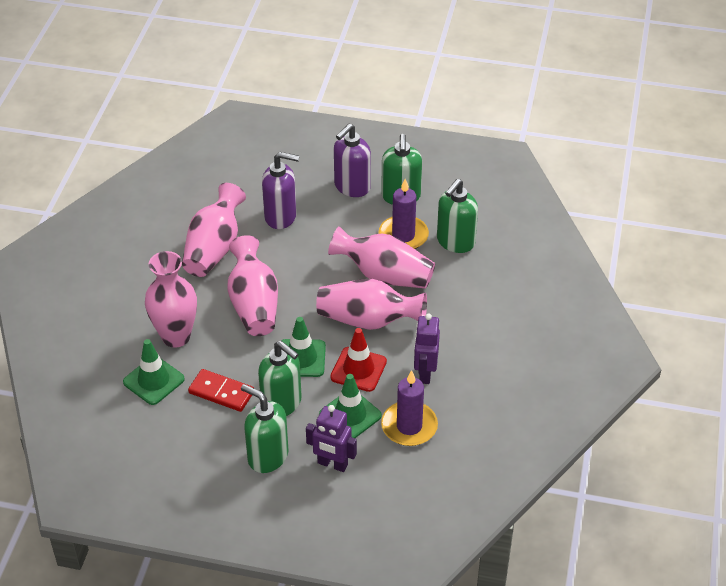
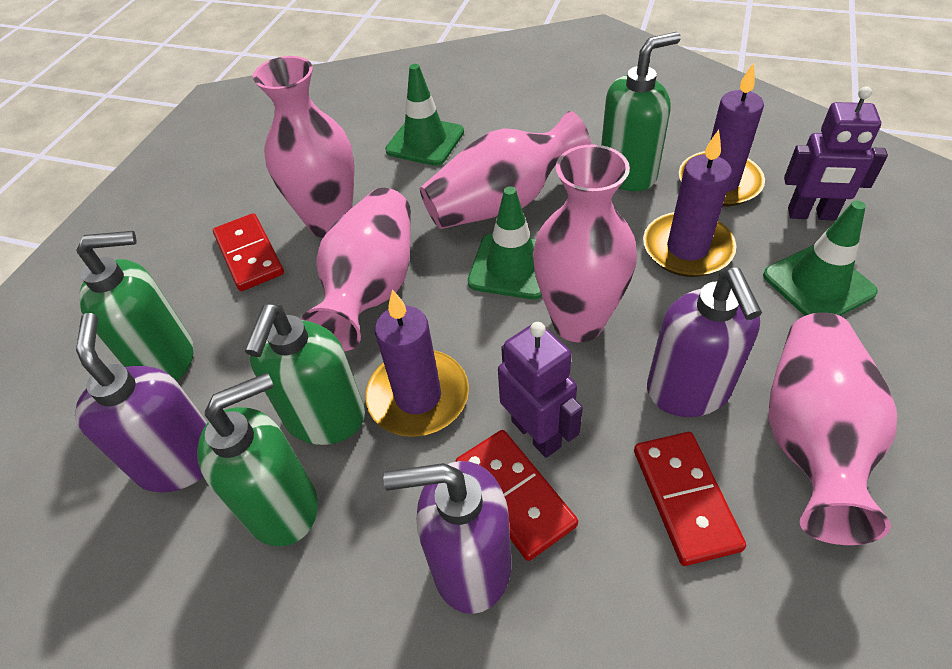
purple candle: 2 -> 3
purple soap dispenser: 2 -> 3
red domino: 1 -> 3
red traffic cone: 1 -> 0

